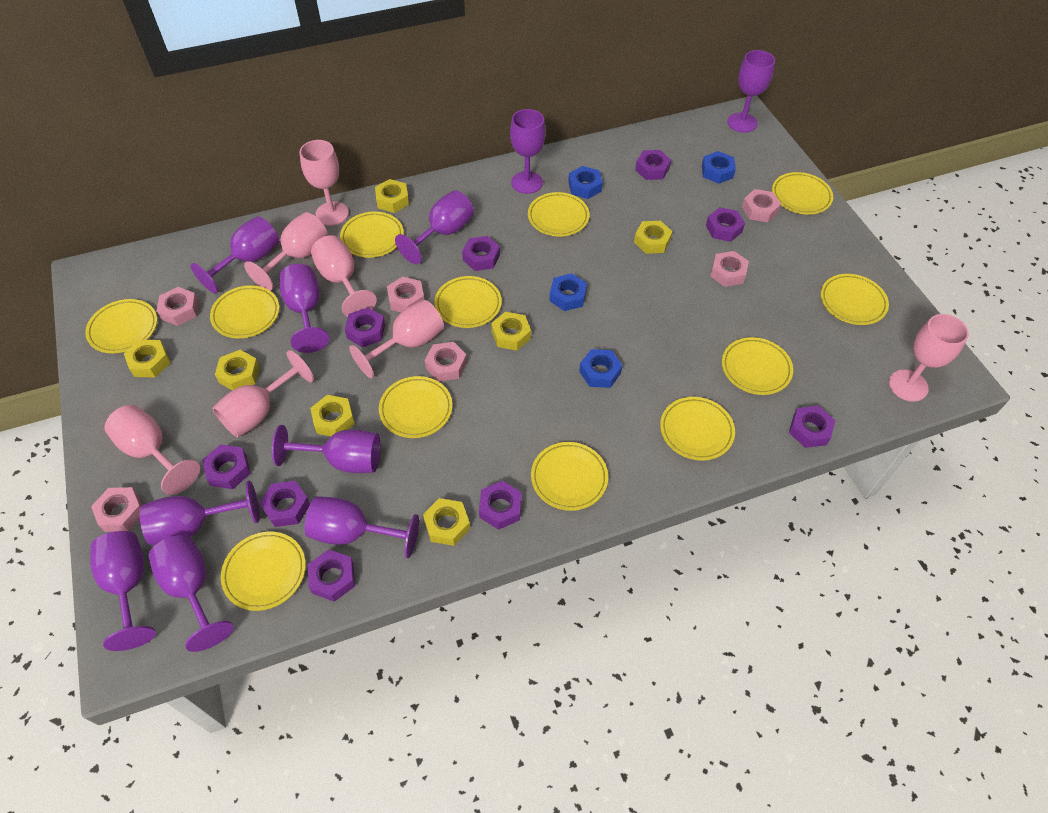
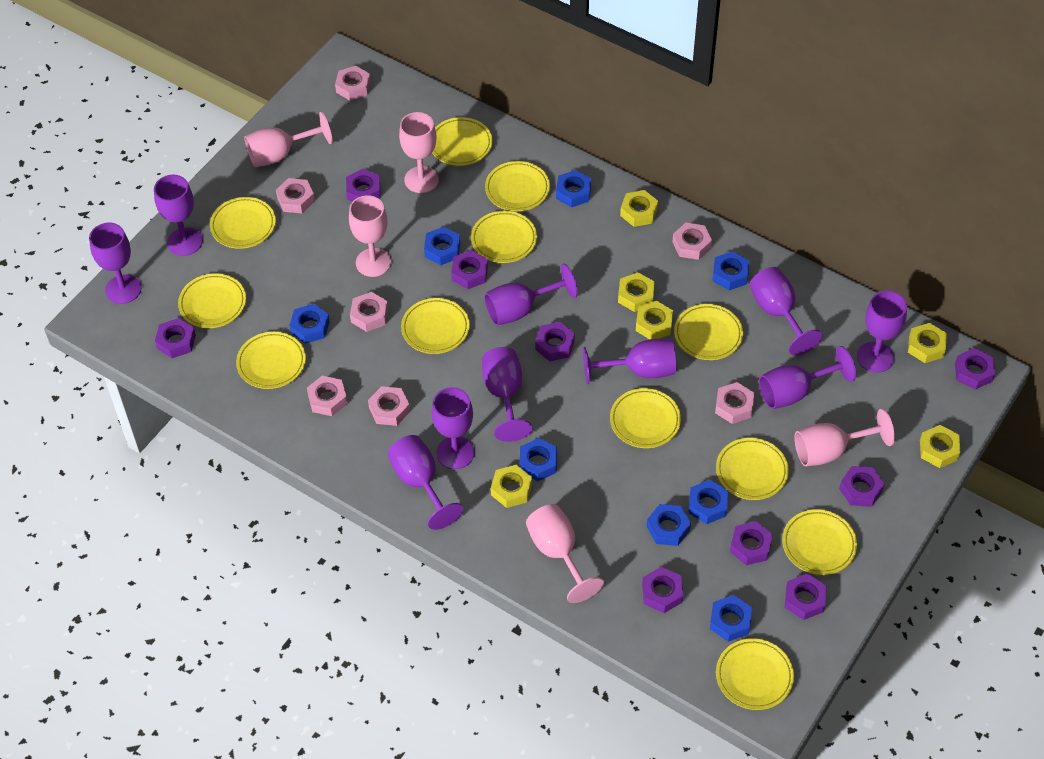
blue nut: 4 -> 8
pink goblet: 7 -> 5
pink nut: 6 -> 7
yellow nut: 7 -> 6

